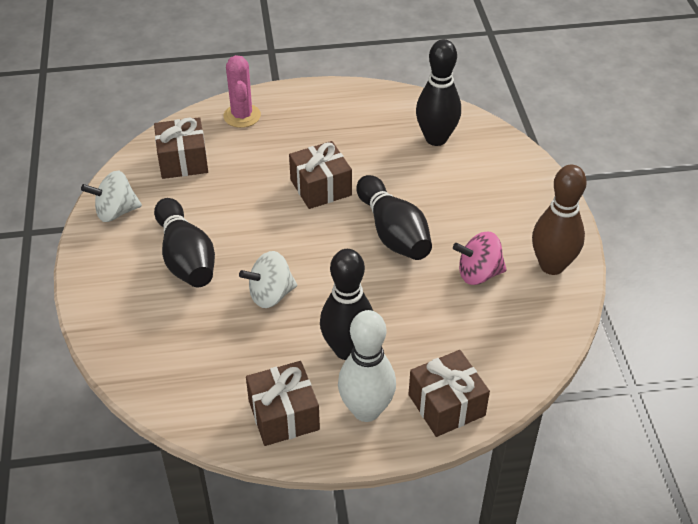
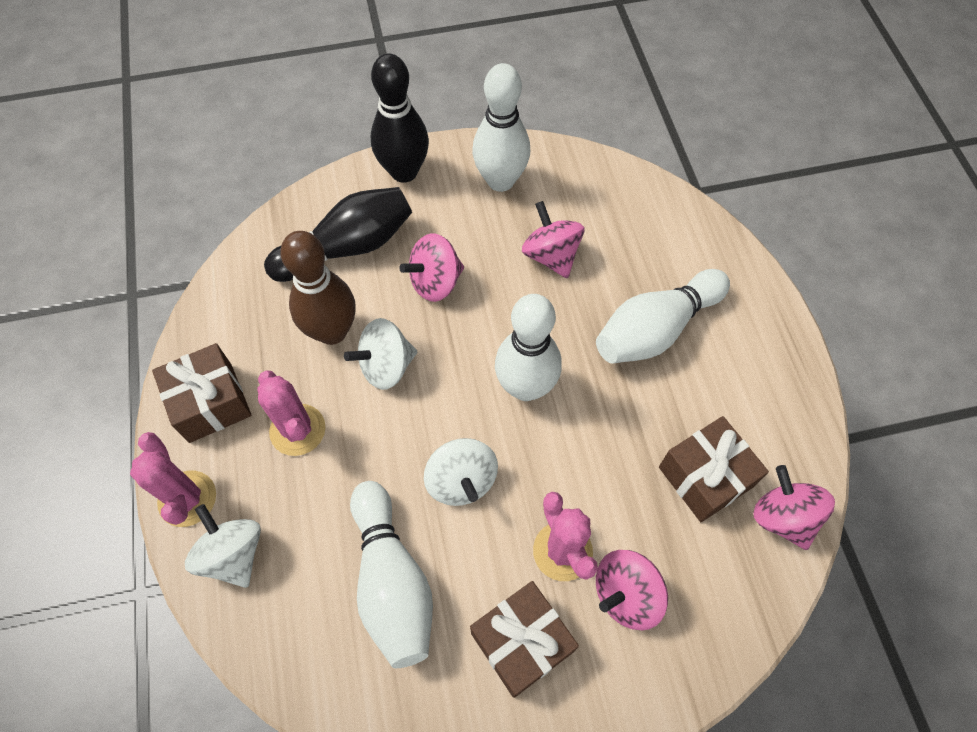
black bowling pin: 4 -> 2
brown gift: 4 -> 3
pink cactus: 1 -> 3
pink spinning top: 1 -> 4
white bowling pin: 1 -> 4
white spinning top: 2 -> 3

